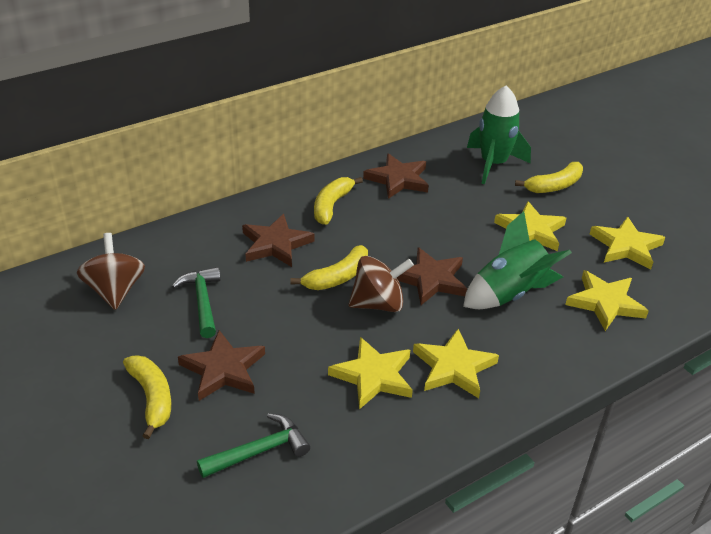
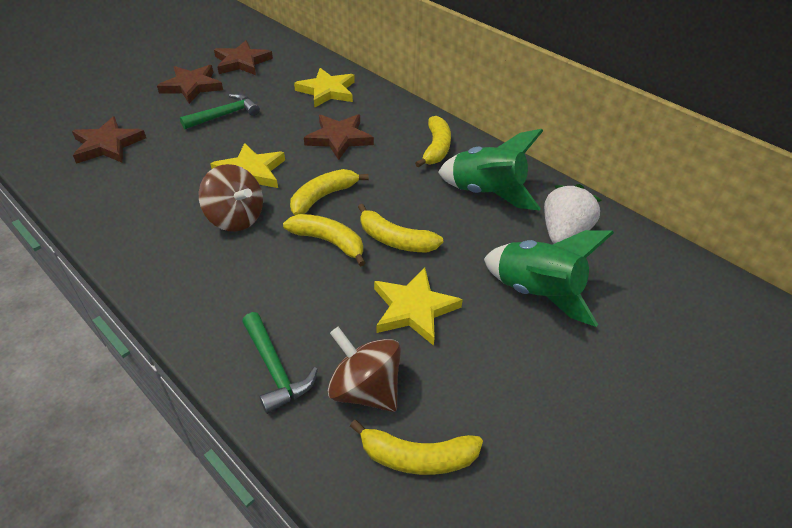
white strawberry: 0 -> 1
yellow banana: 4 -> 5
yellow star: 5 -> 3

